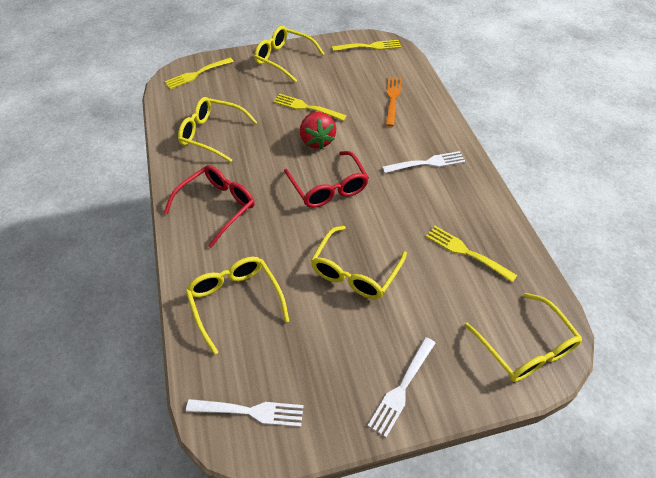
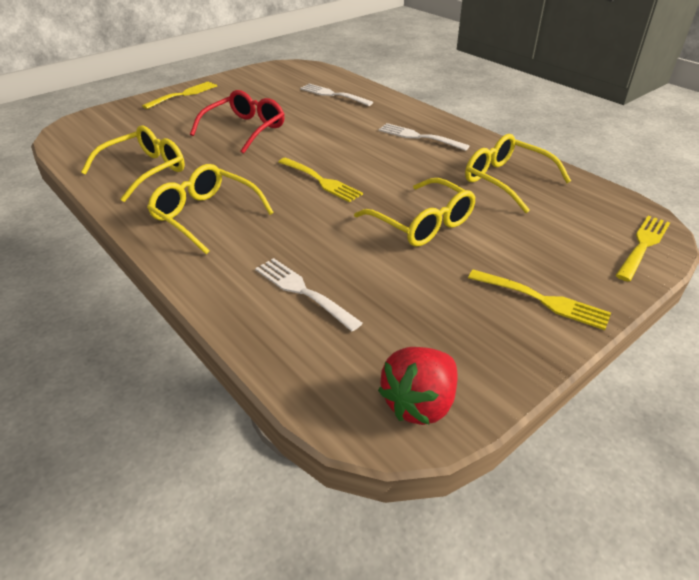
orange fork: 1 -> 0
red glasses: 2 -> 1
yellow glasses: 5 -> 4

